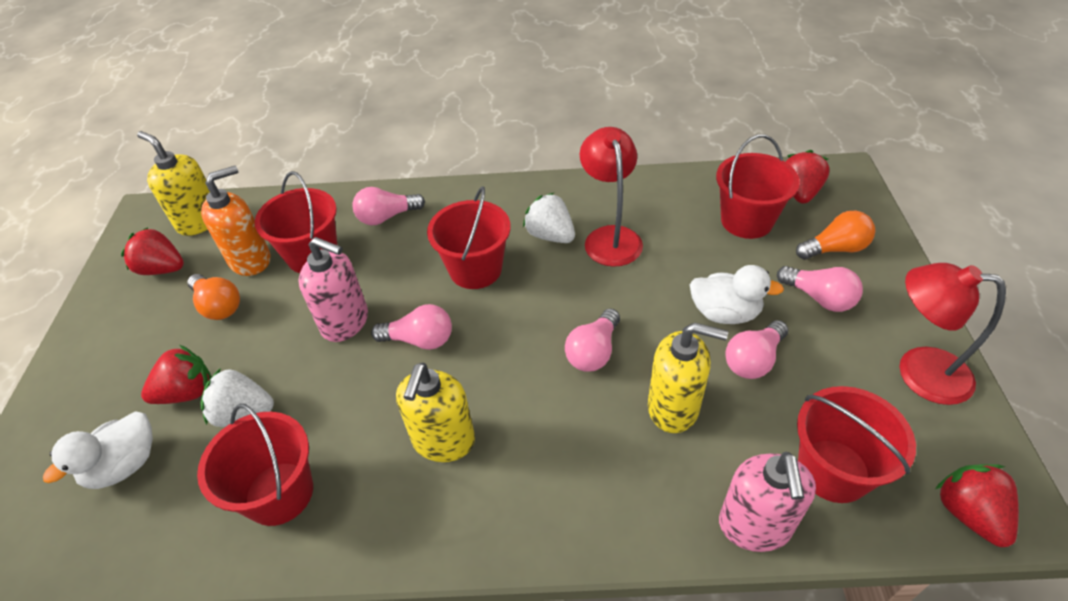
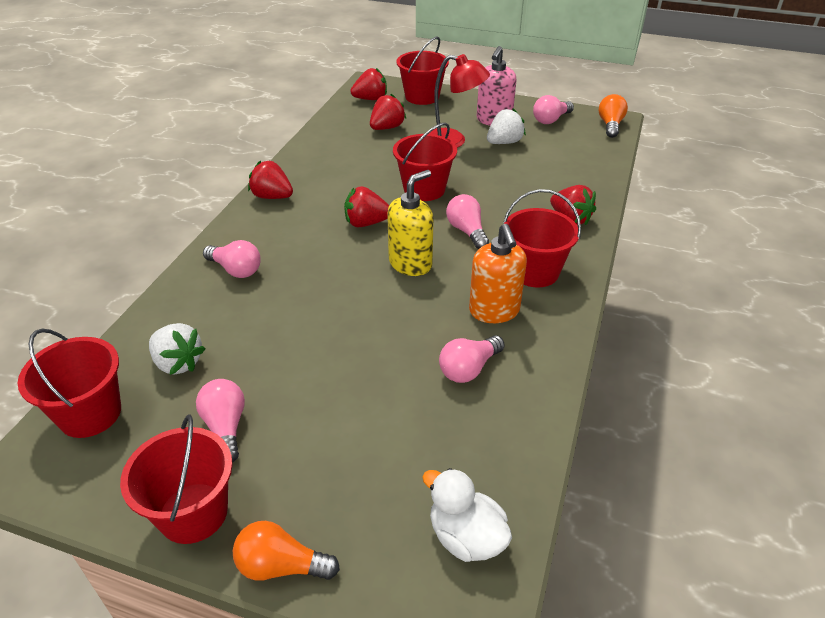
pink soap dispenser: 2 -> 1
red lamp: 2 -> 1
red strawberry: 4 -> 5
white duck: 2 -> 1
yellow soap dispenser: 3 -> 1

